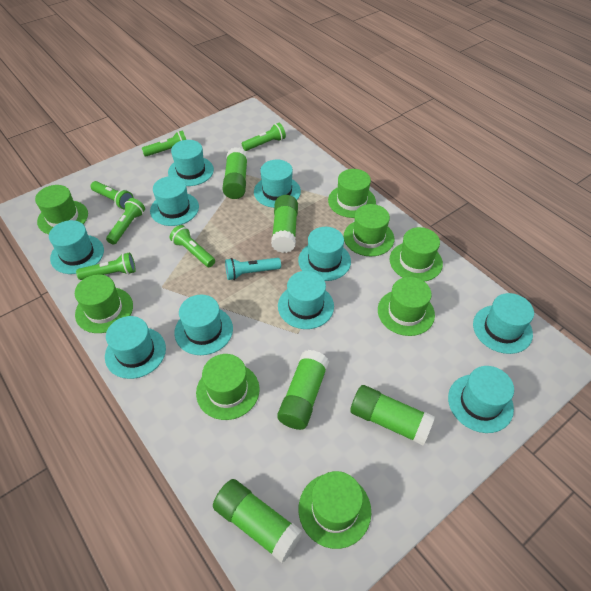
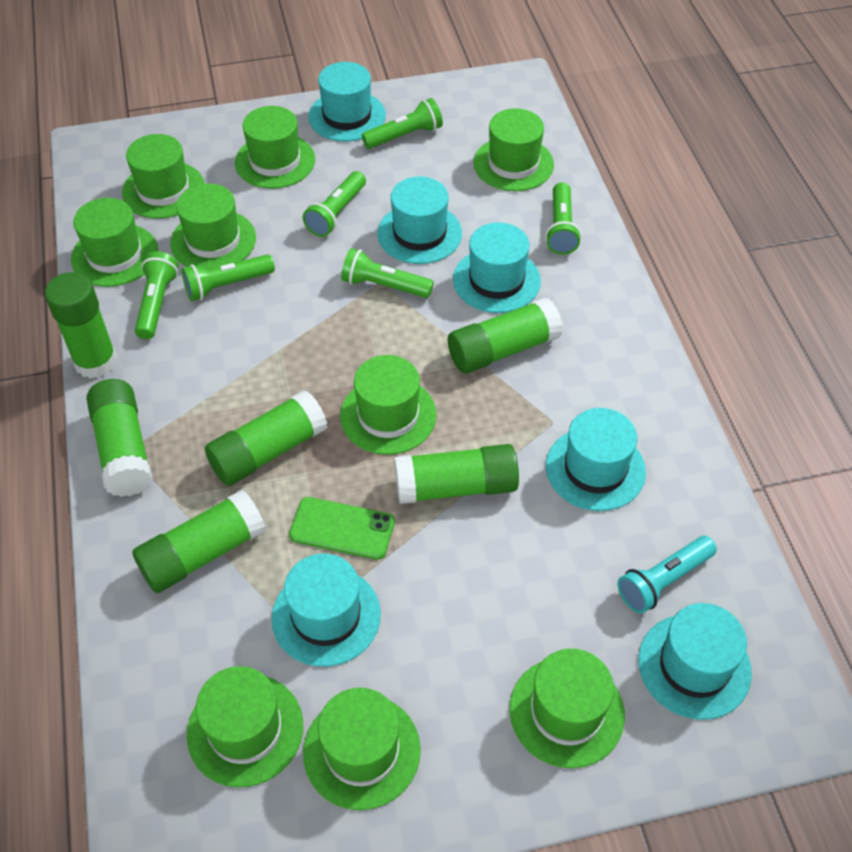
green glue stick: 5 -> 6
green hat: 8 -> 9
green phone: 0 -> 1
turquoise hat: 10 -> 6

